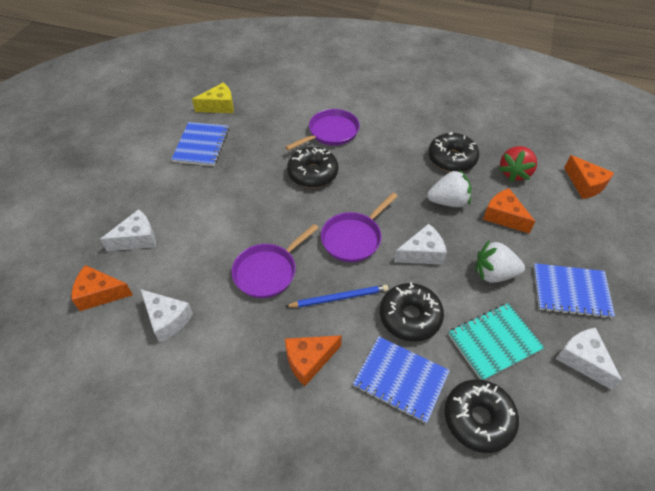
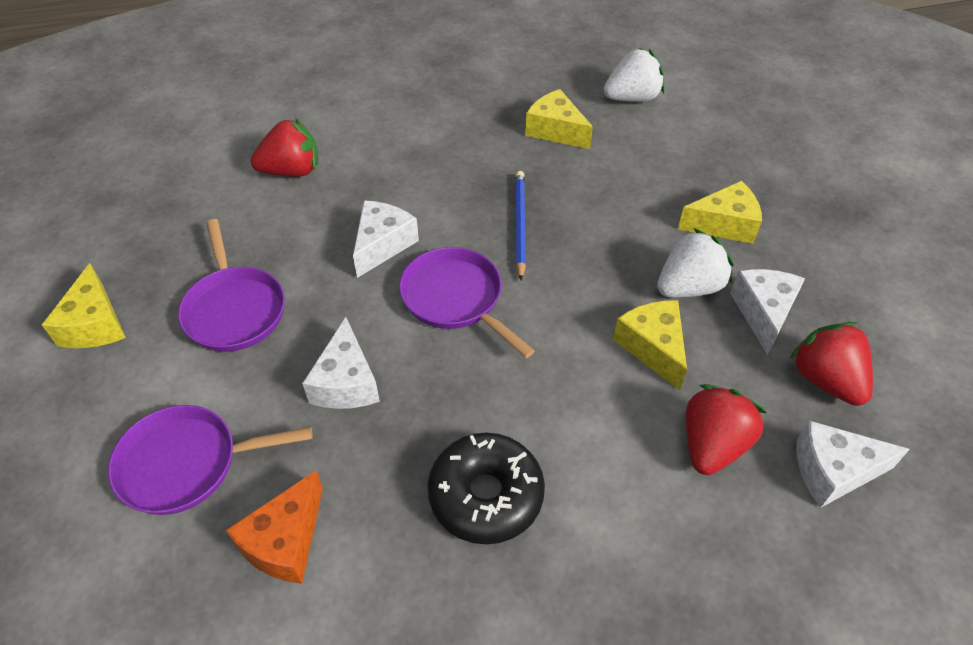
black donut: 4 -> 1
blue notebook: 3 -> 0
orange cheese: 4 -> 1
red strawberry: 1 -> 3
turquoise notebook: 1 -> 0
yellow cheese: 1 -> 4

